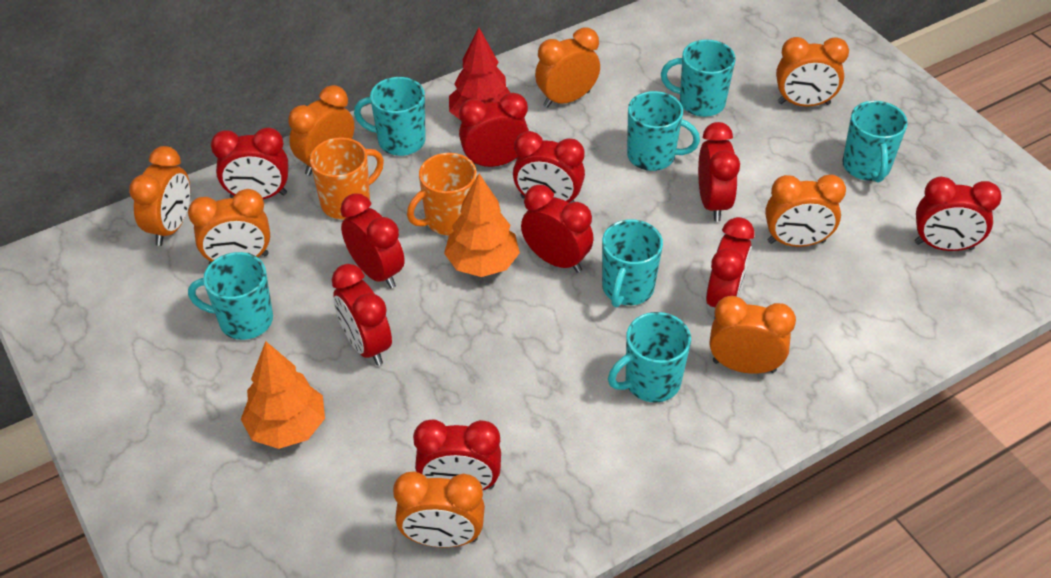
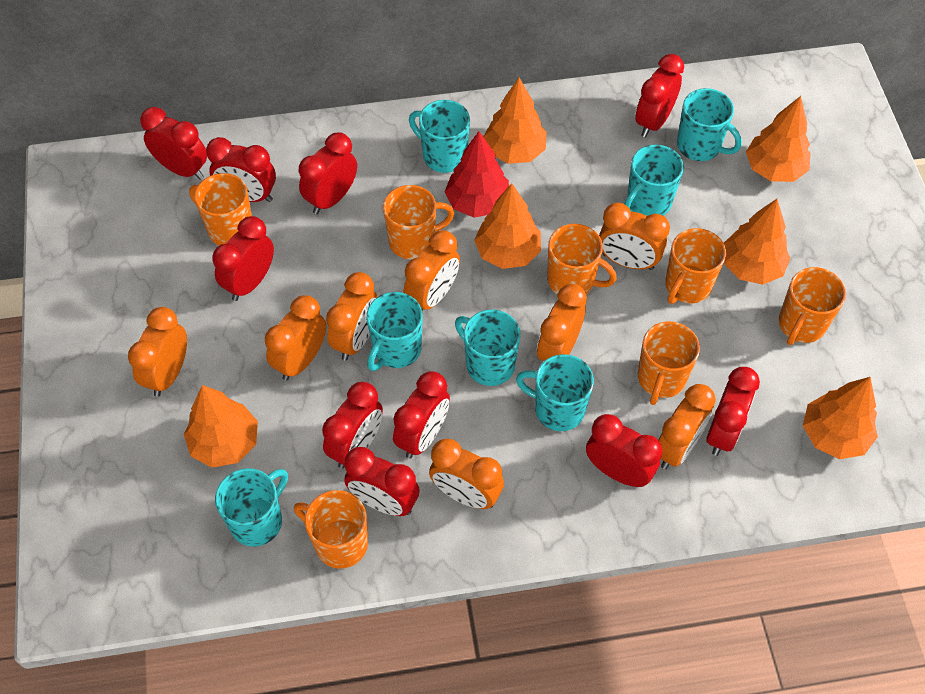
orange mug: 2 -> 7
orange tree: 2 -> 6

